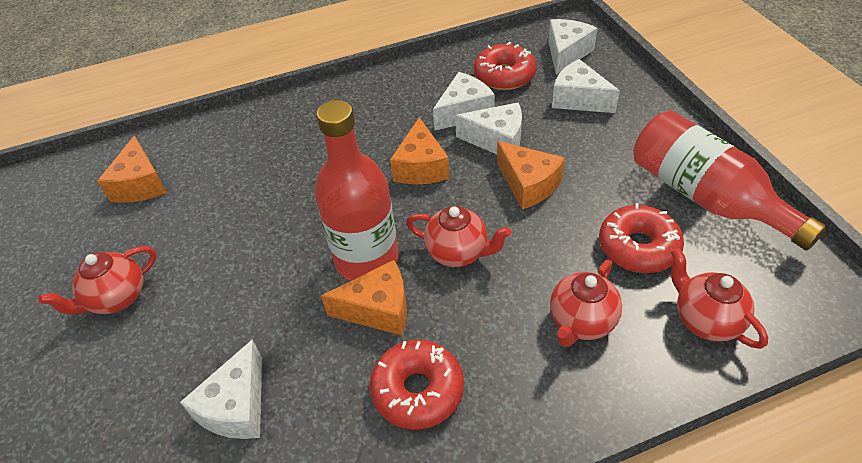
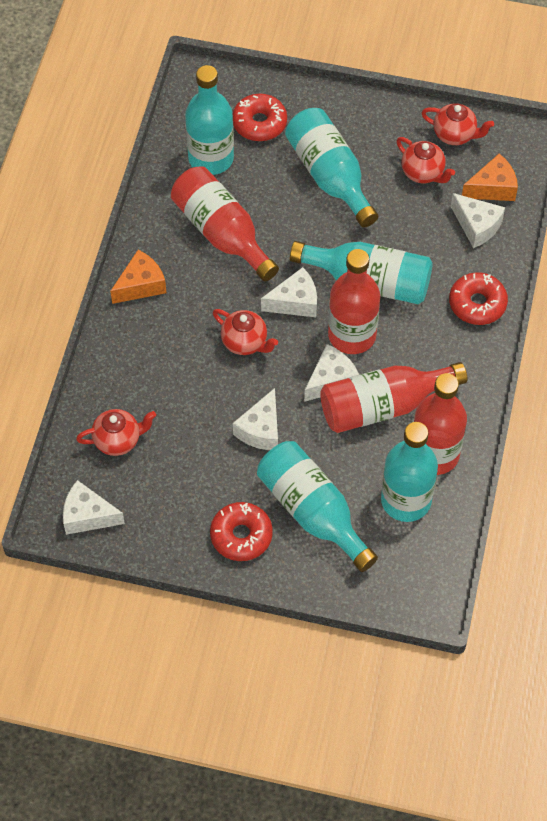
orange cheese: 4 -> 2
red bottle: 2 -> 4
turquoise bottle: 0 -> 5

